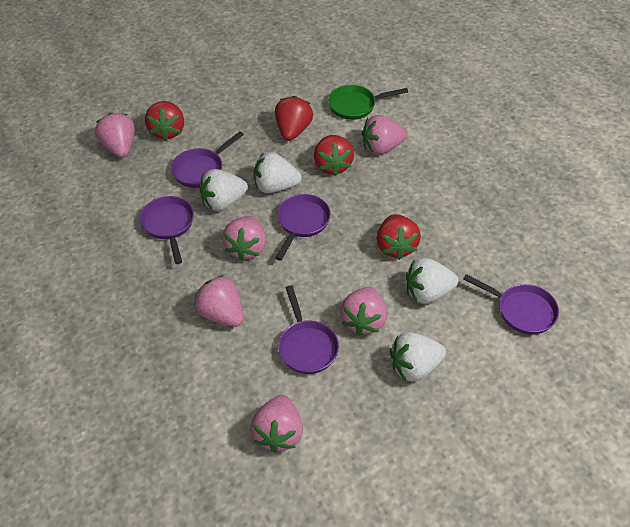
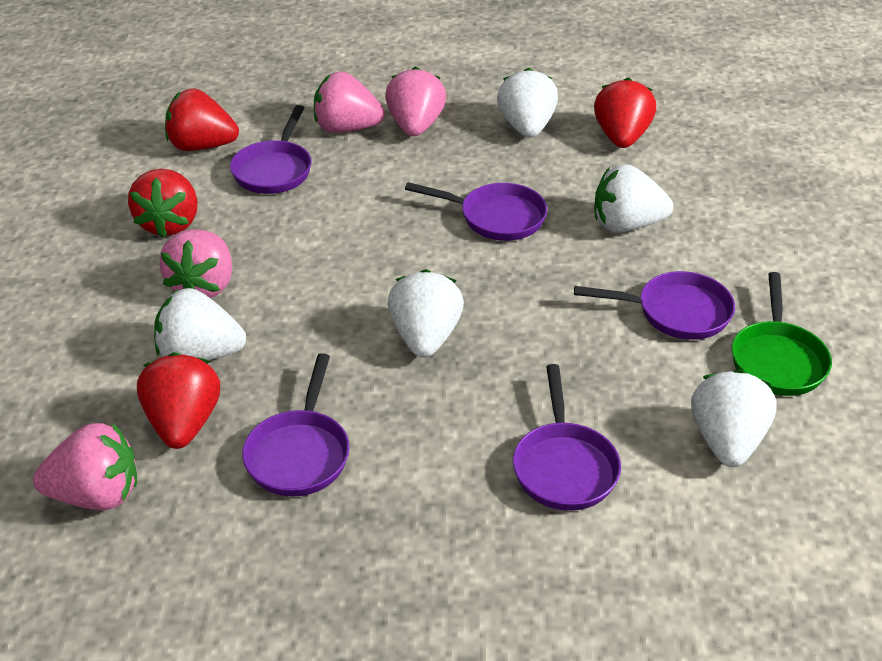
pink strawberry: 6 -> 4
white strawberry: 4 -> 5

